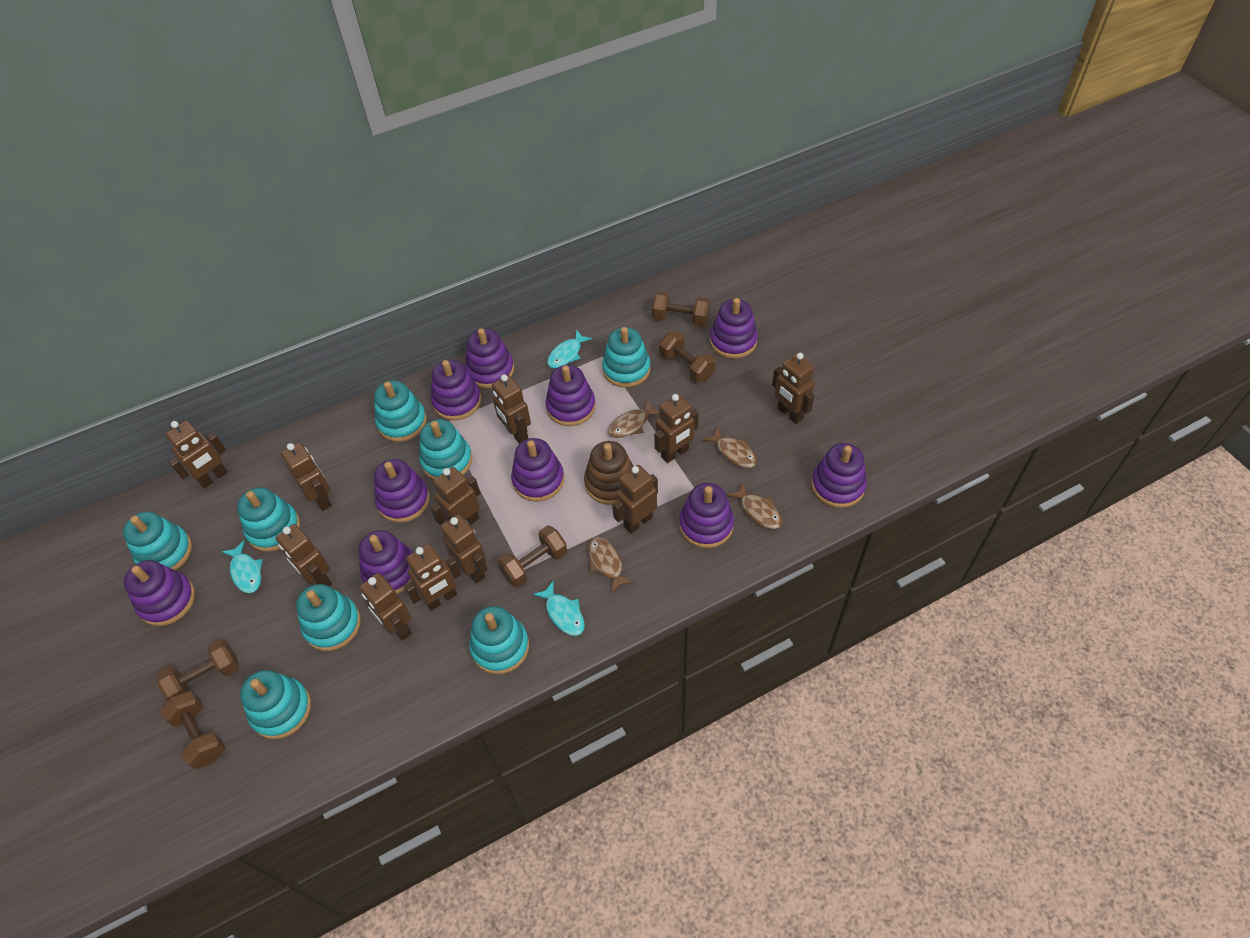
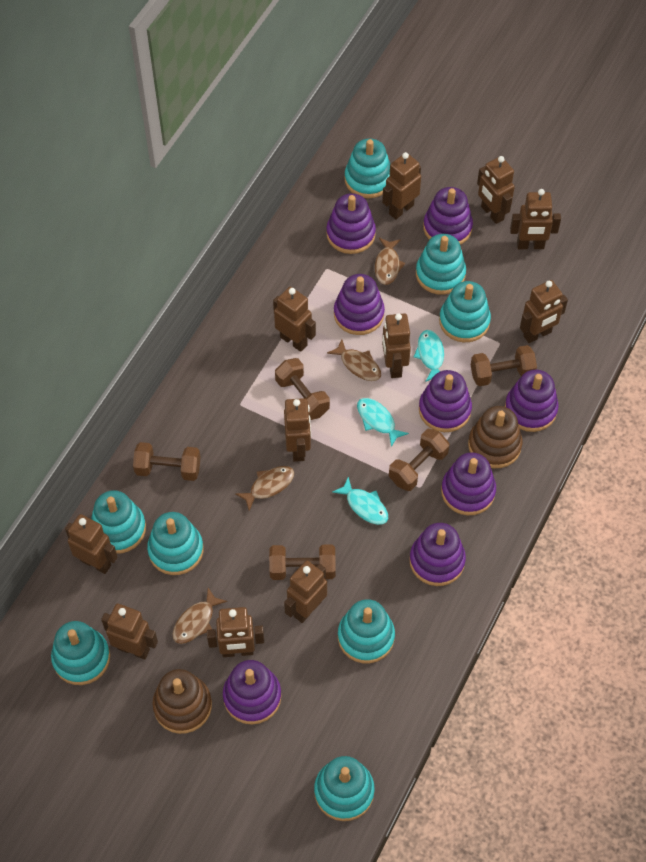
brown stacking toy: 1 -> 2
purple stacking toy: 10 -> 8

